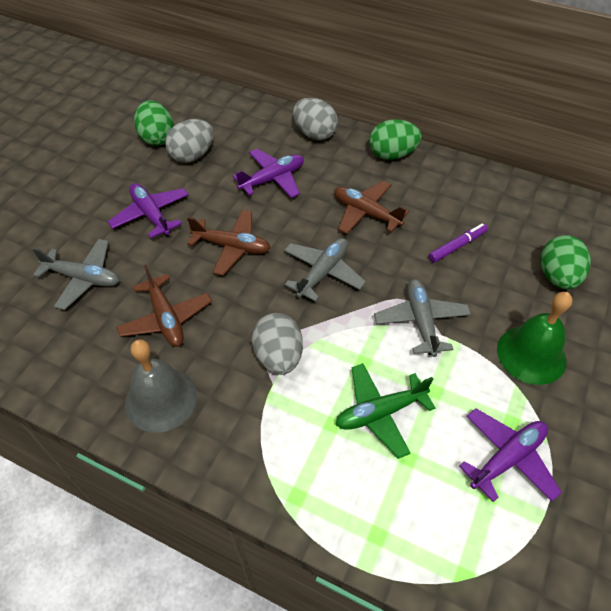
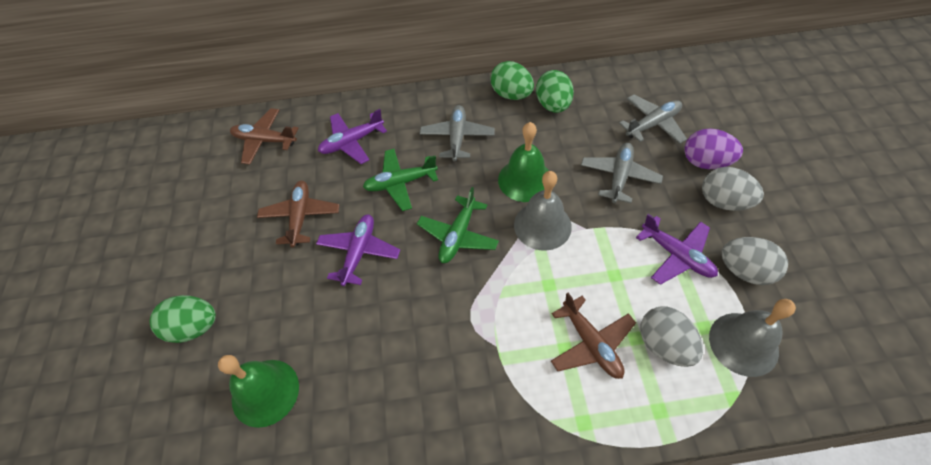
green bell: 1 -> 2
green plane: 1 -> 2
grey bell: 1 -> 2
purple egg: 0 -> 1
purple marker: 1 -> 0

